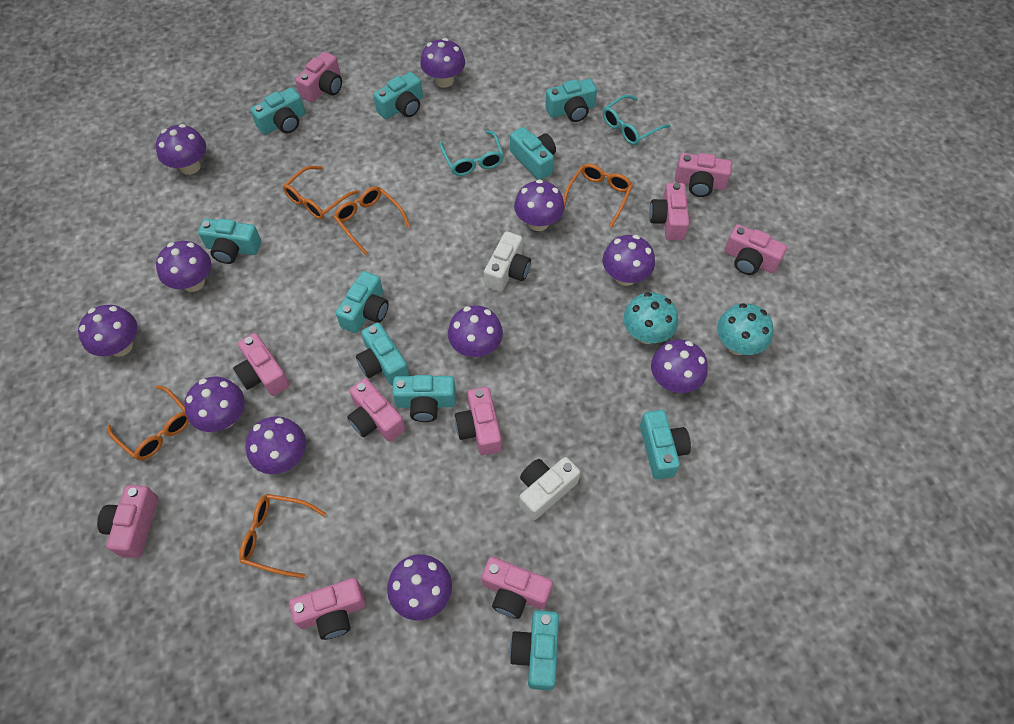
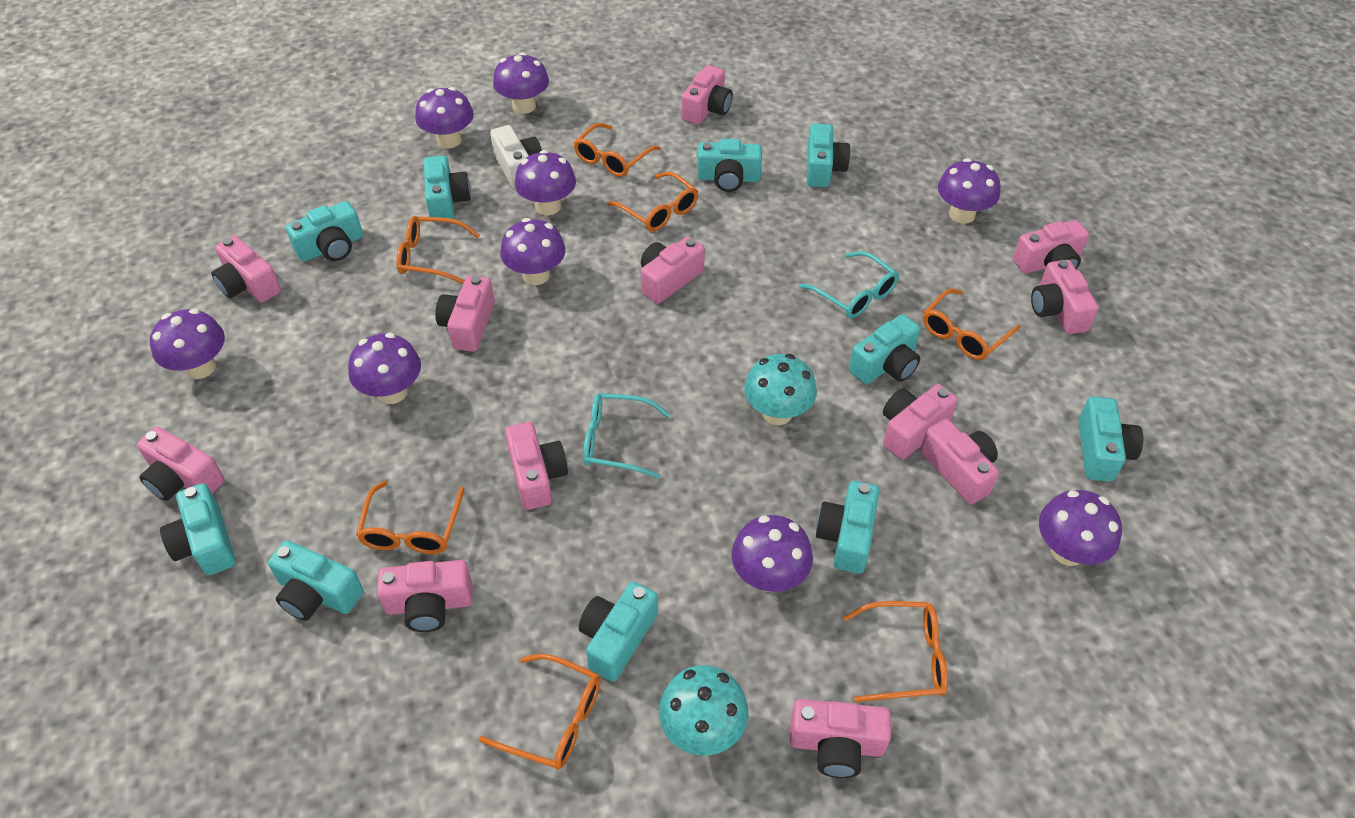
orange glasses: 5 -> 7
pink camera: 10 -> 12
purple mushroom: 11 -> 9
white camera: 2 -> 1

